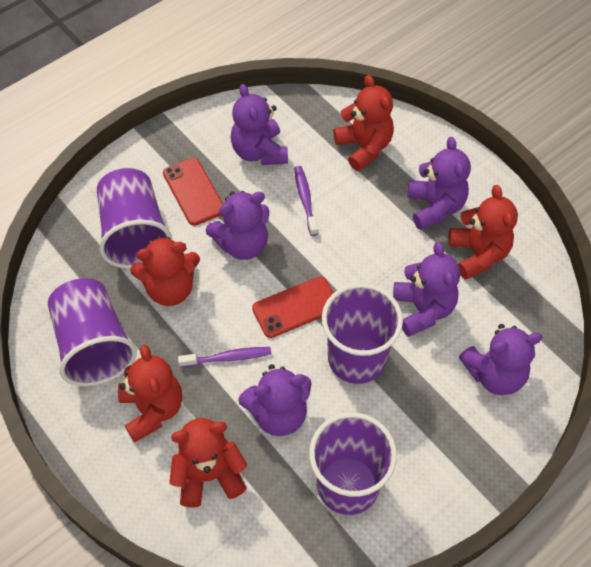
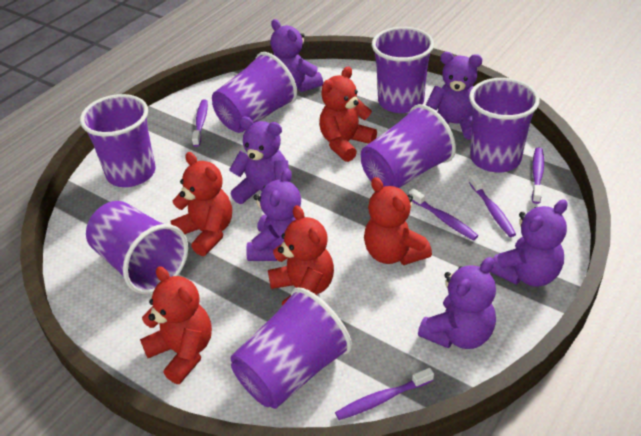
purple cup: 4 -> 7
purple toothbrush: 2 -> 5
red phone: 2 -> 0

